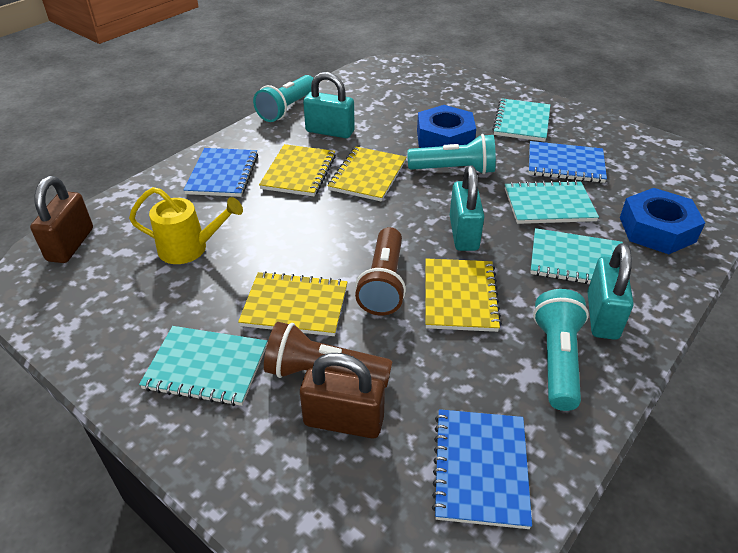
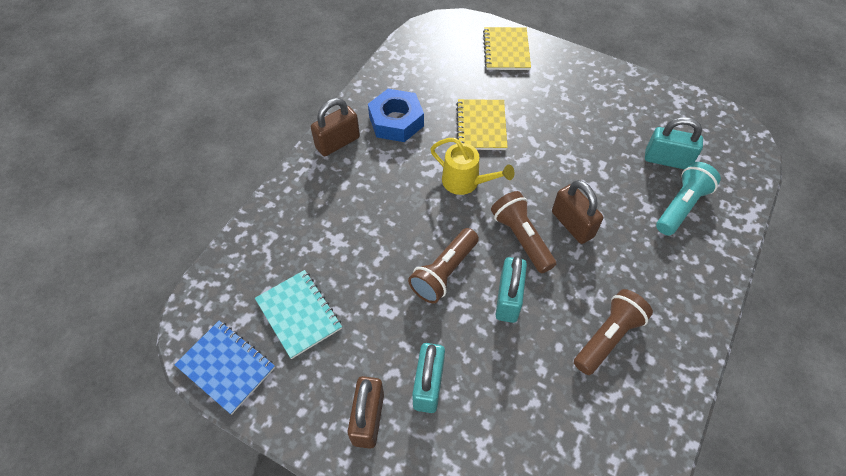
blue notebook: 3 -> 1
blue nut: 2 -> 1
brown flashlight: 2 -> 3
brown padlock: 2 -> 3
turquoise flashlight: 3 -> 1
turquoise notebook: 4 -> 1
yellow notebook: 4 -> 2

